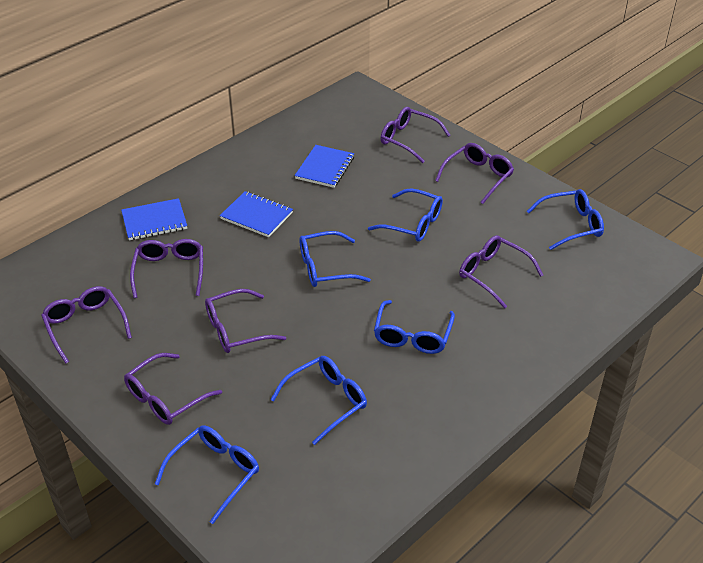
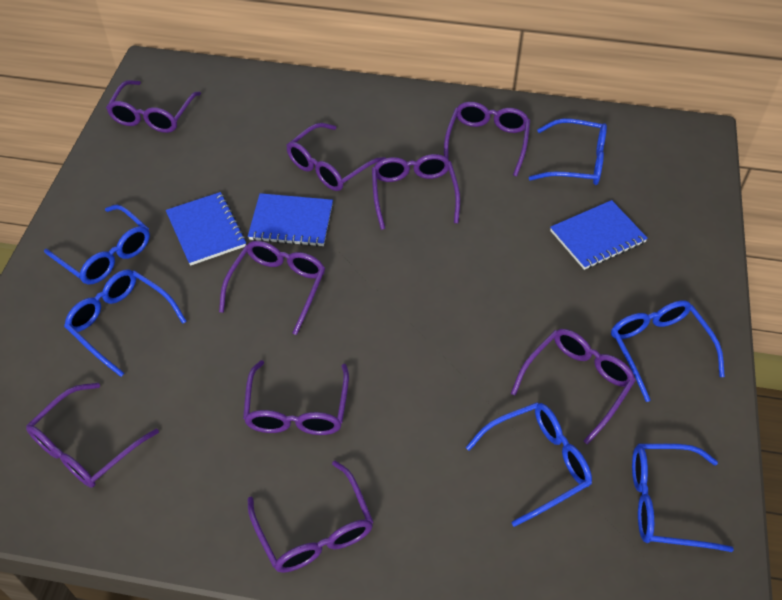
purple glasses: 7 -> 9

